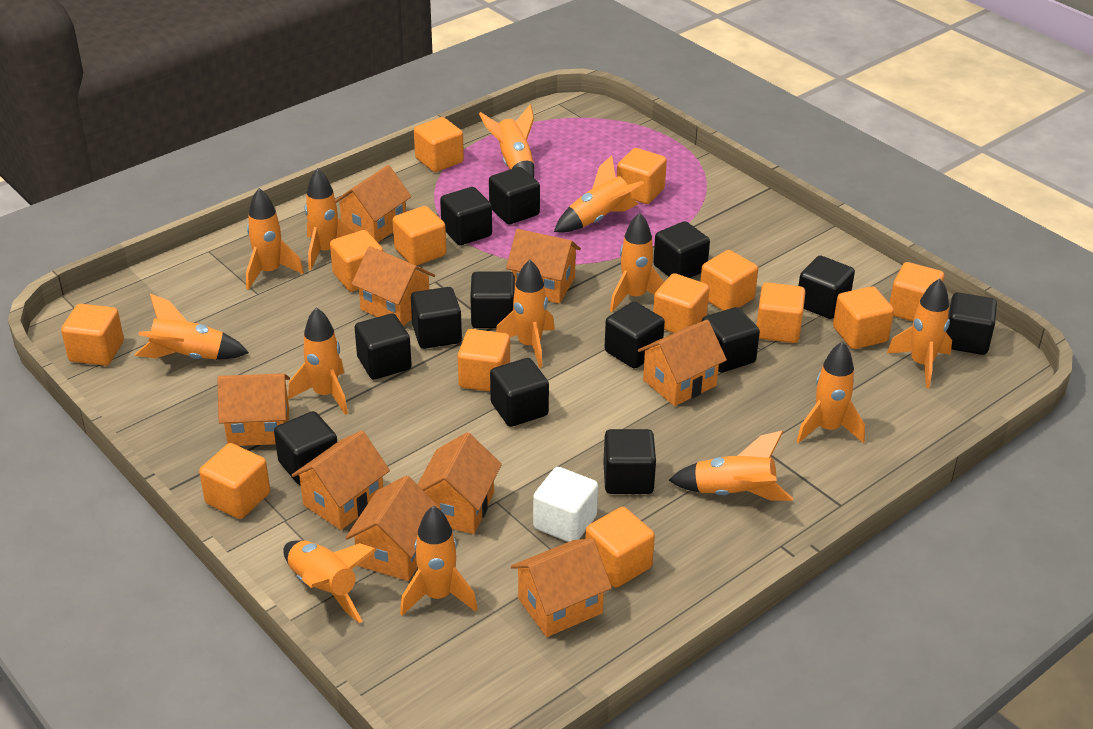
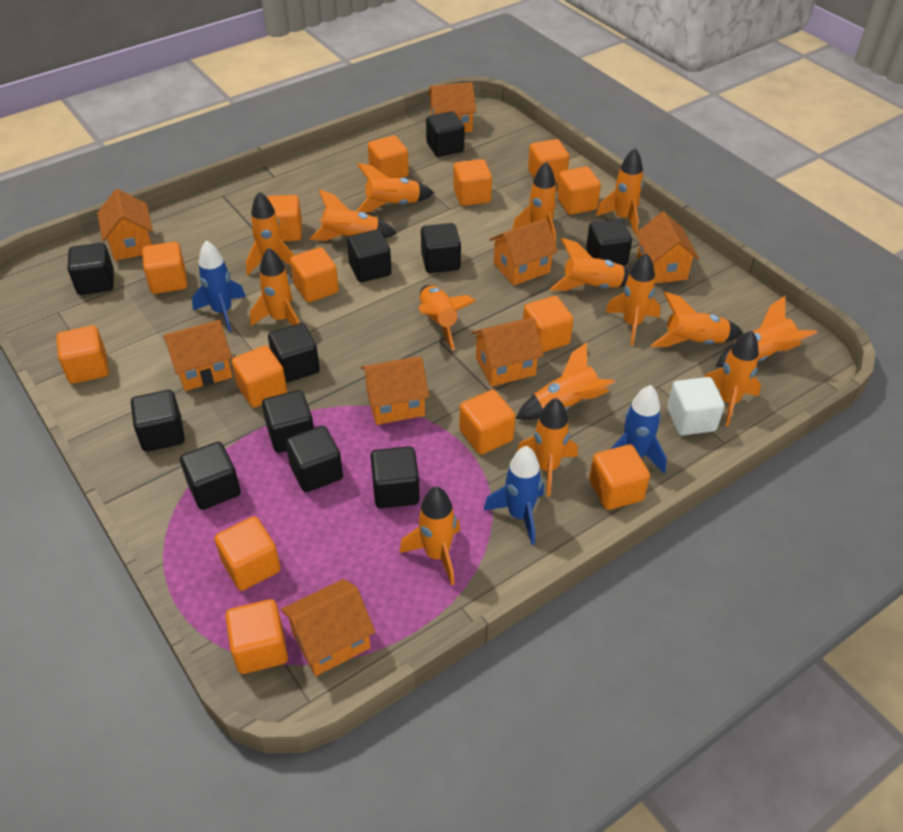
black cube: 13 -> 11
blue rocket: 0 -> 3
orange cube: 13 -> 14
orange house: 9 -> 8
orange rocket: 13 -> 15

